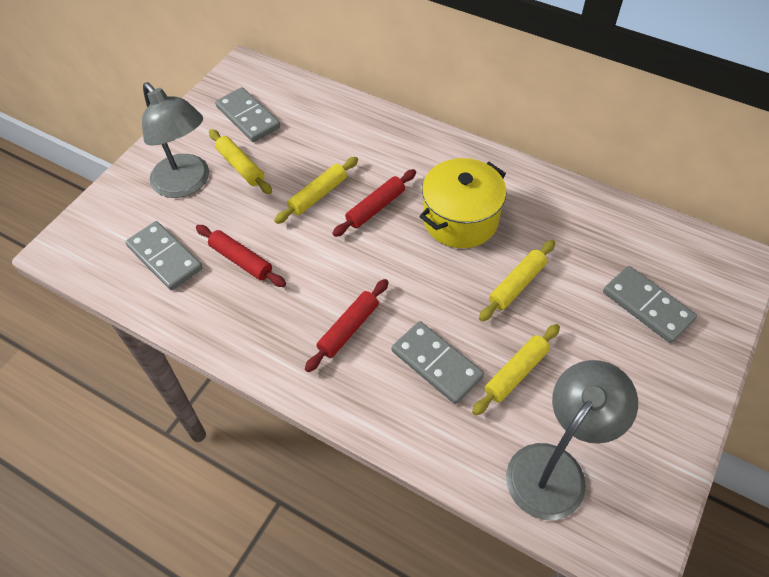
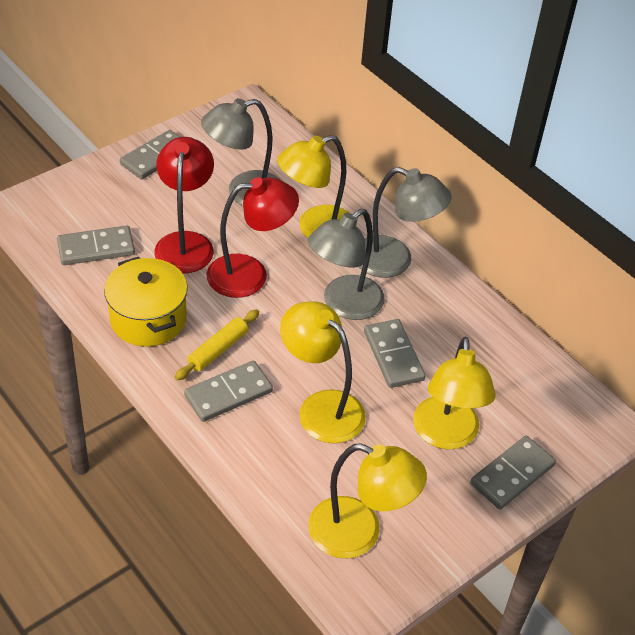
grey domino: 4 -> 5
grey lamp: 2 -> 3
red lamp: 0 -> 2
red rolling pin: 3 -> 0
yellow lamp: 0 -> 4
yellow rolling pin: 4 -> 1

